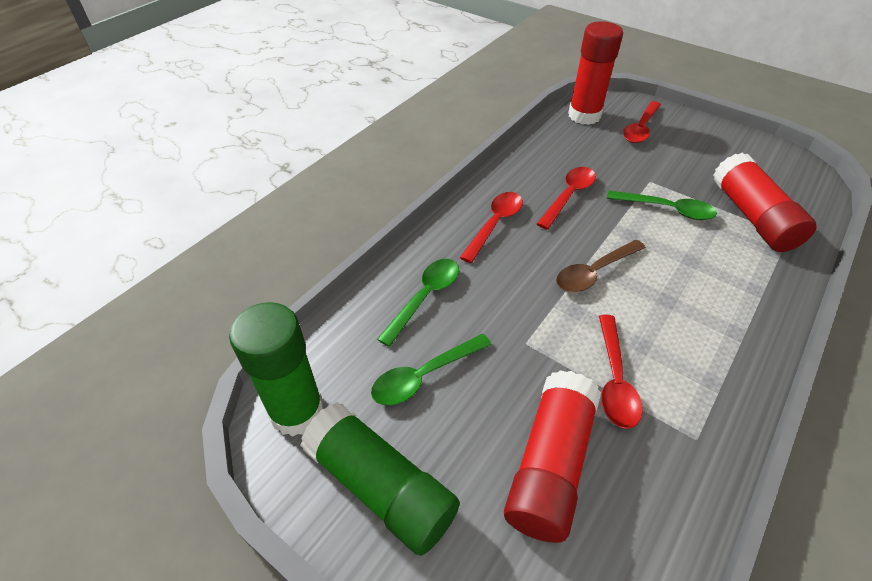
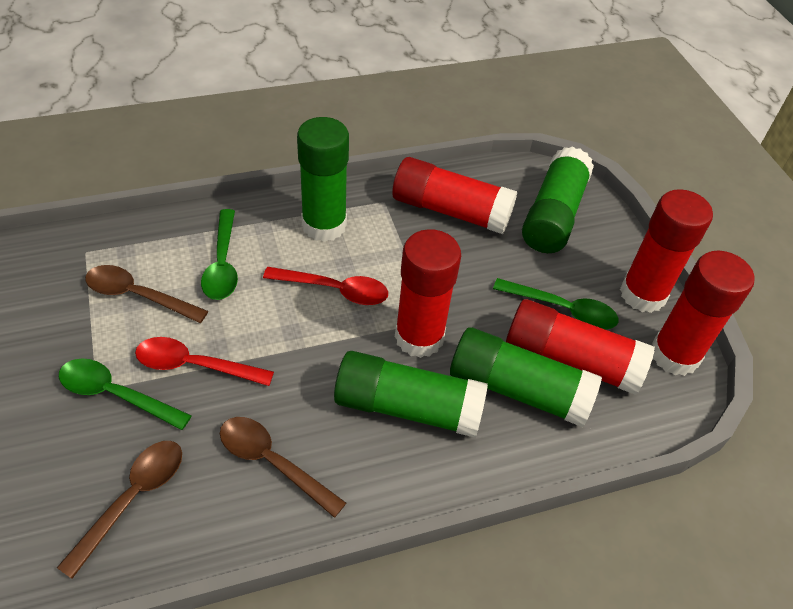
brown spoon: 1 -> 3
green glue stick: 2 -> 4
red glue stick: 3 -> 5
red spoon: 4 -> 2

